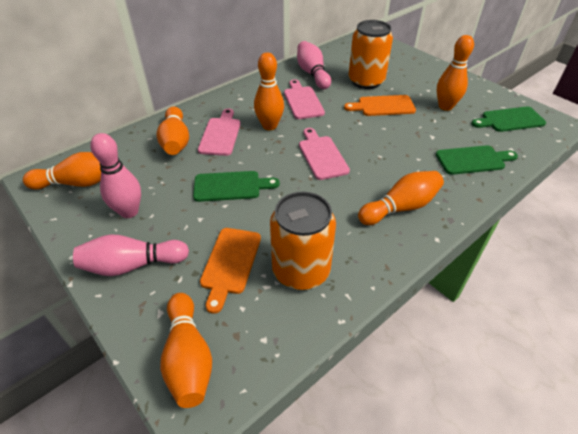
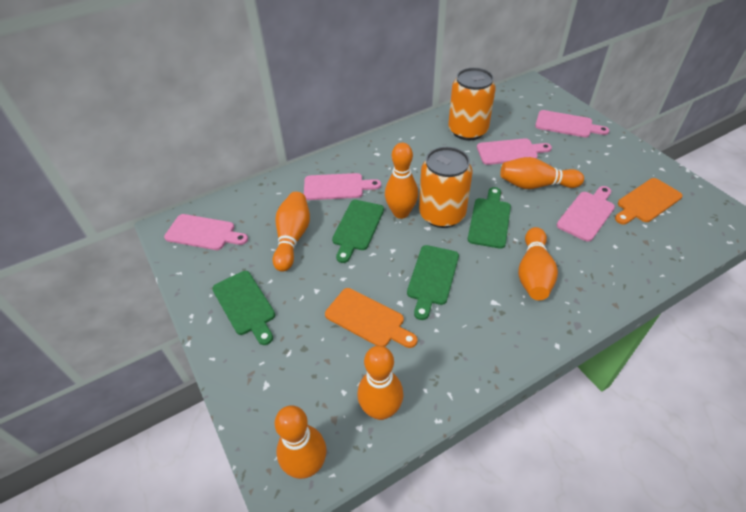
green cutting board: 3 -> 4
pink bowling pin: 3 -> 0
pink cutting board: 3 -> 5

